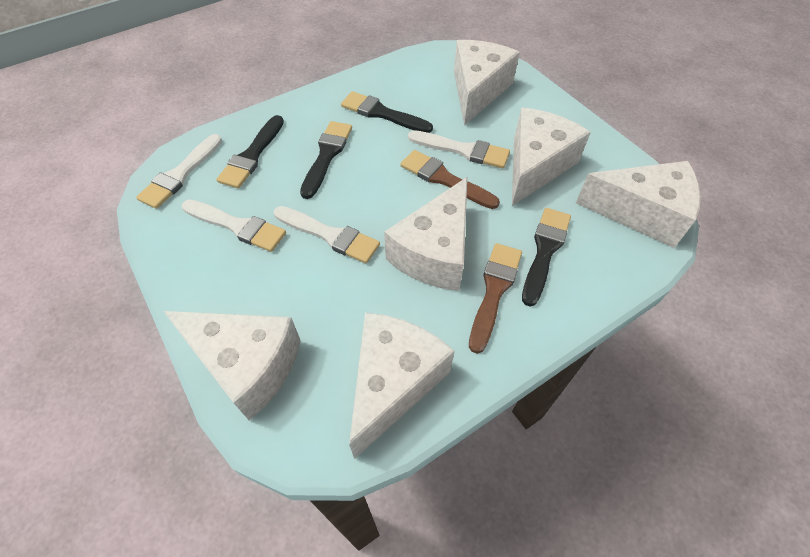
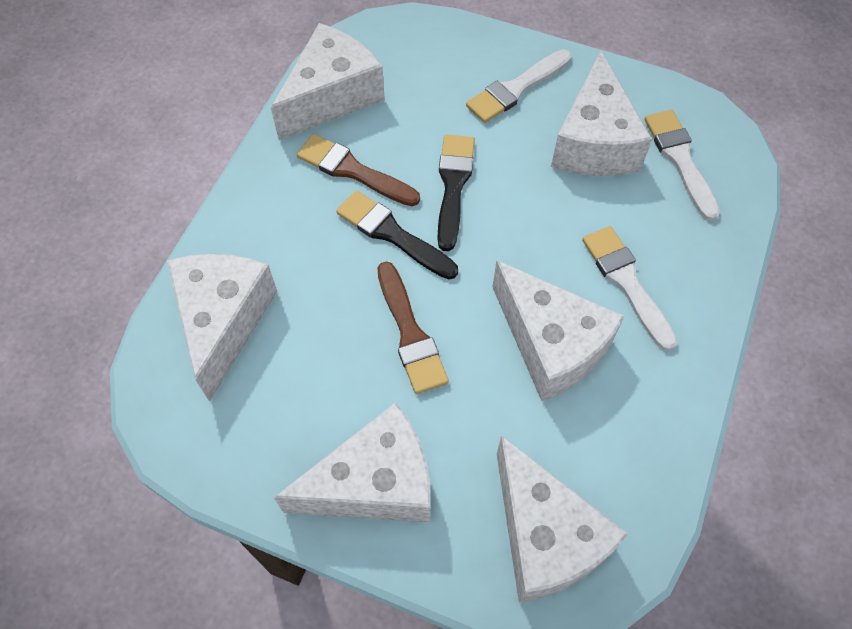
black brush: 4 -> 2
white brush: 4 -> 3

